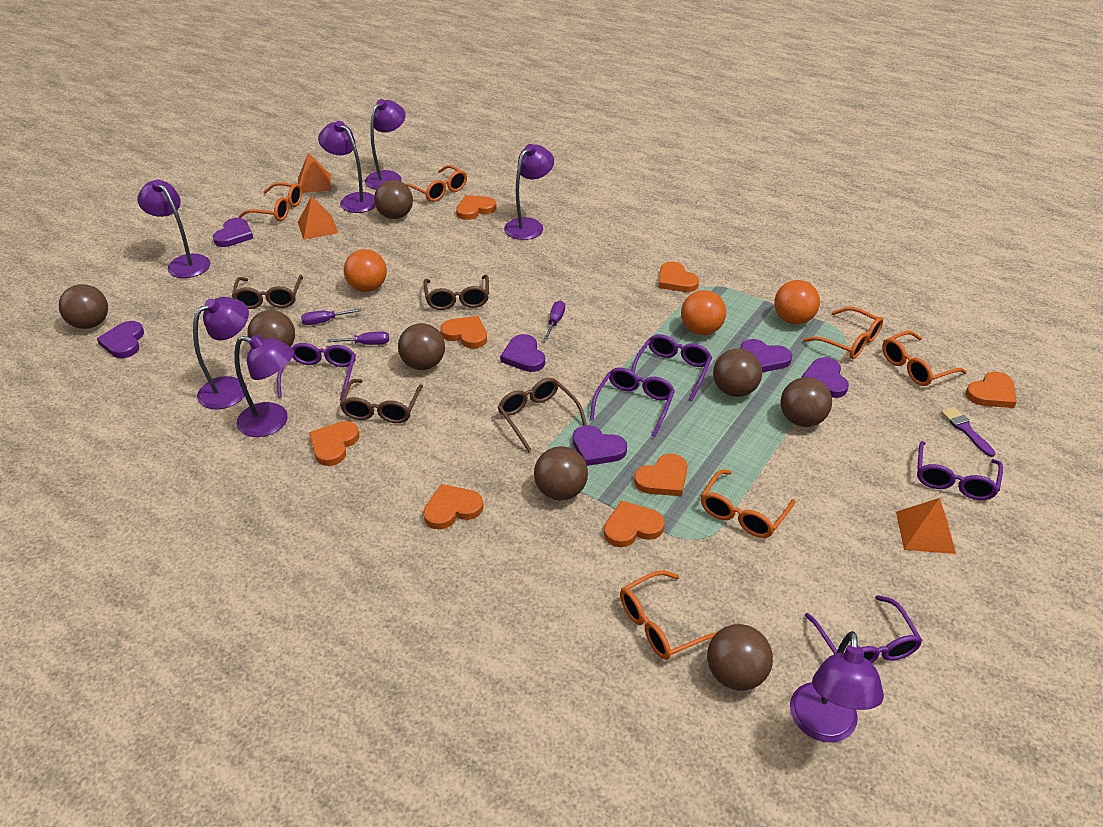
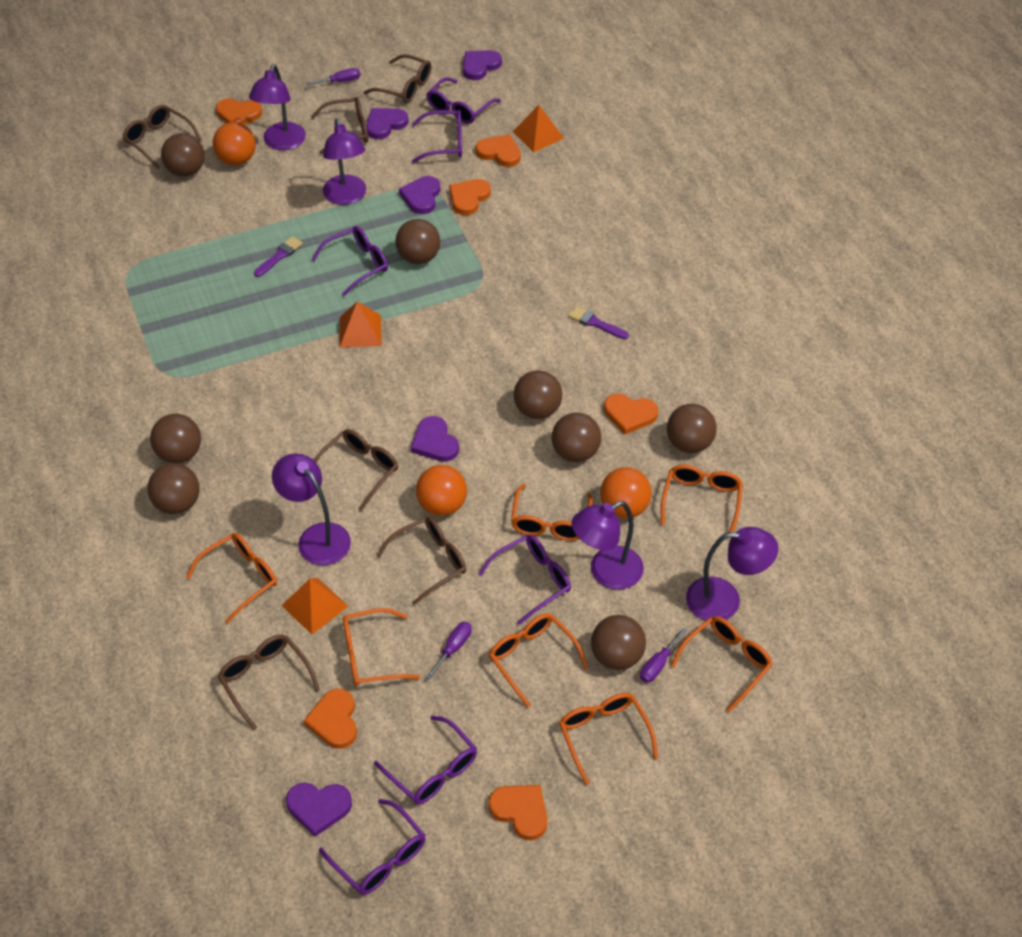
brown glasses: 4 -> 6
orange glasses: 6 -> 7
orange heart: 8 -> 6
purple brush: 1 -> 2
purple glasses: 5 -> 6
purple heart: 6 -> 5
purple lamp: 7 -> 5

